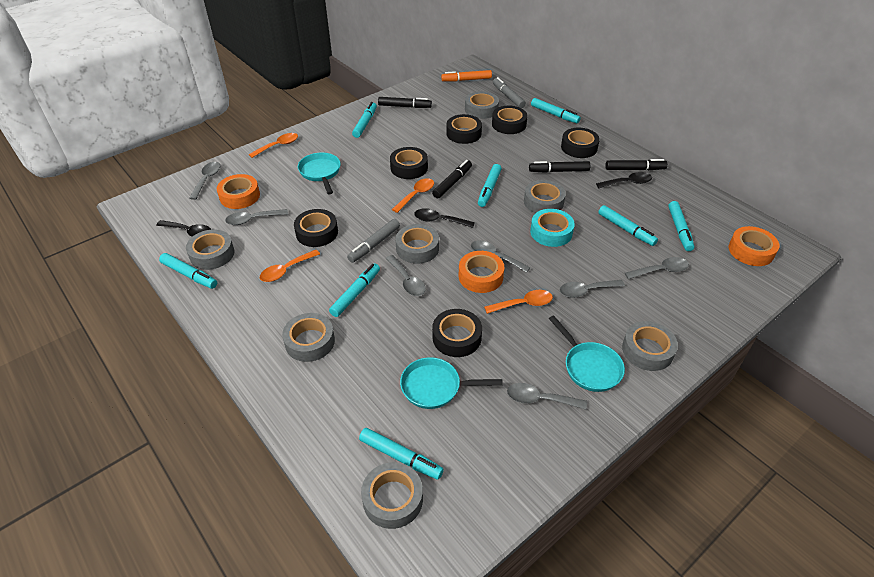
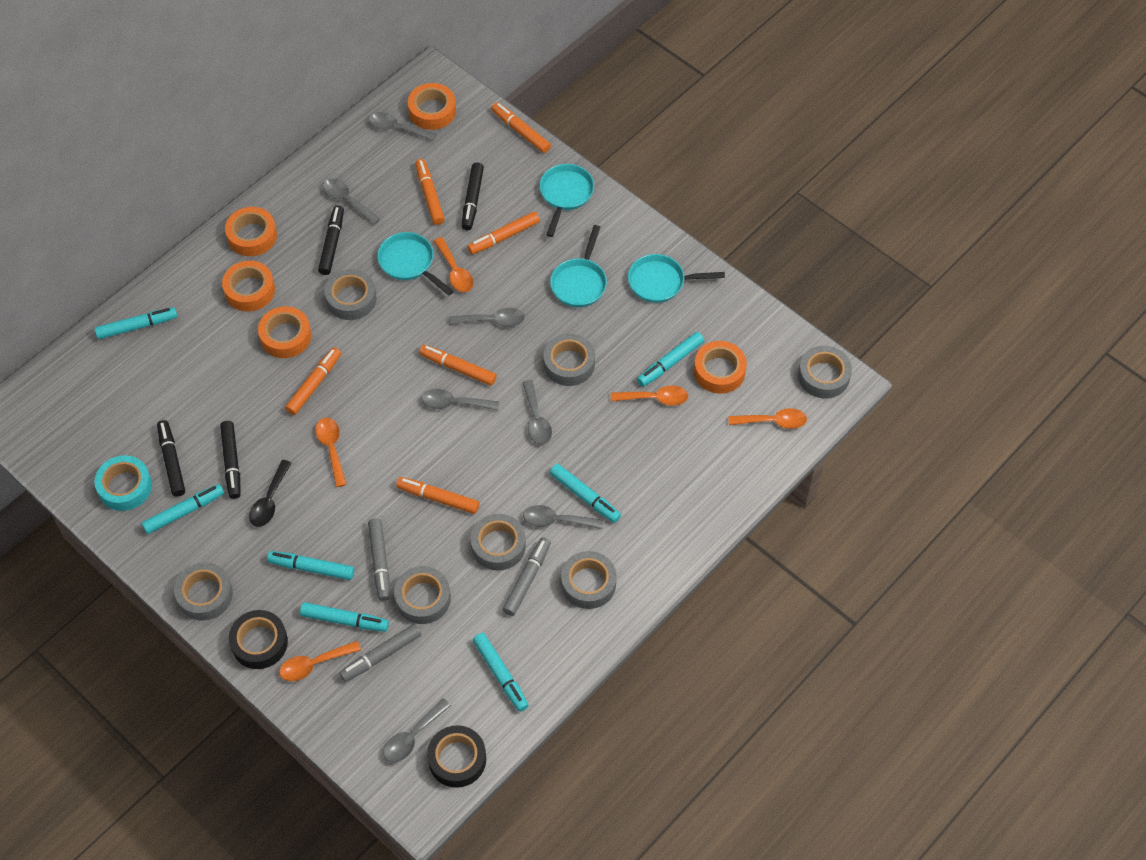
black spoon: 3 -> 1
black tape: 6 -> 2
grey marker: 2 -> 3
orange marker: 1 -> 6
orange spoon: 4 -> 5
orange tape: 3 -> 5
turquoise marker: 8 -> 7
turquoise pan: 3 -> 4

